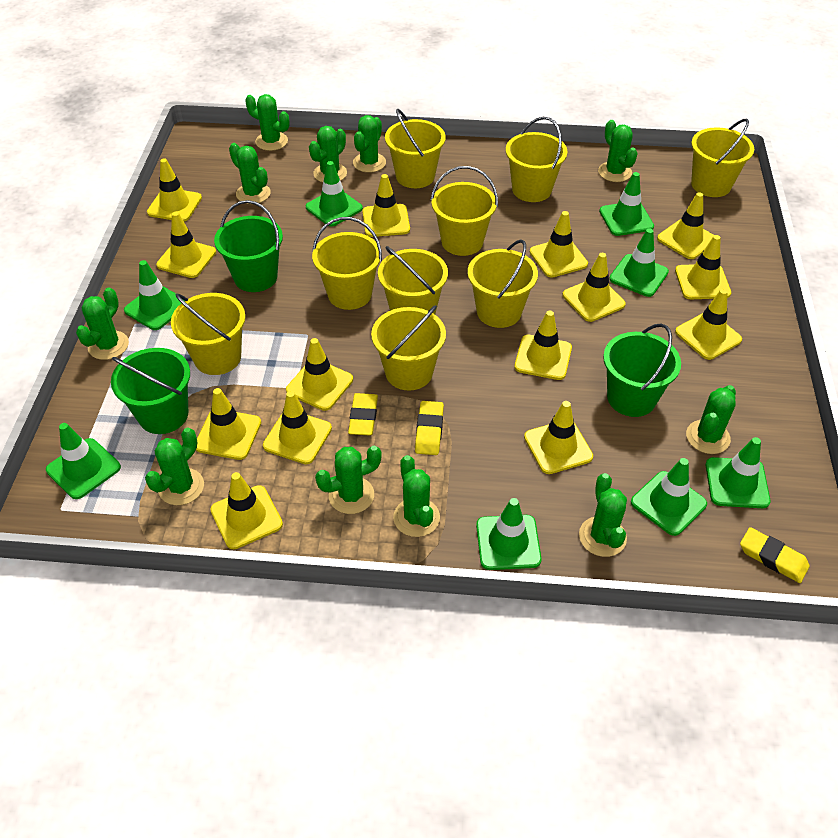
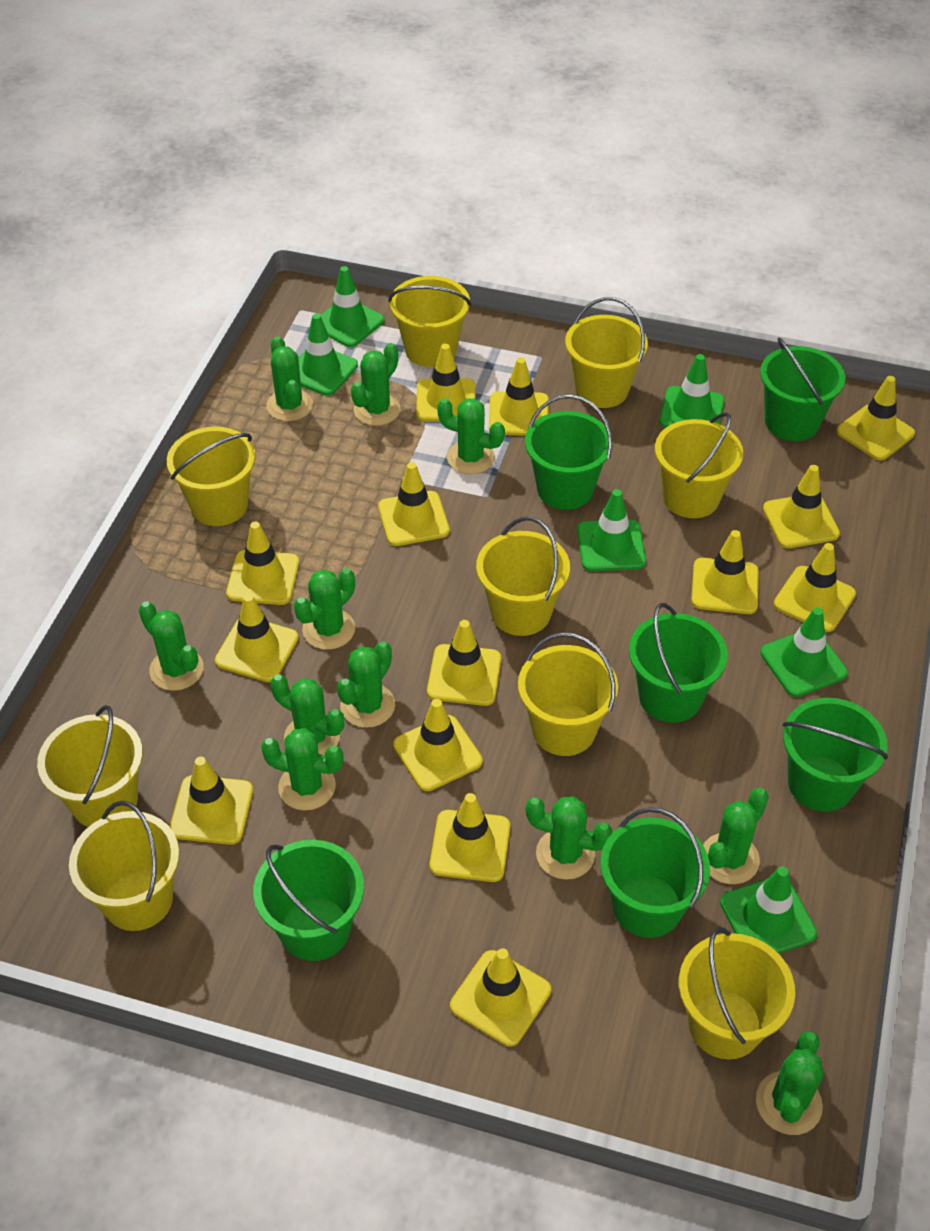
green bucket: 3 -> 6
green traffic cone: 8 -> 6
yellow eraser: 3 -> 0

